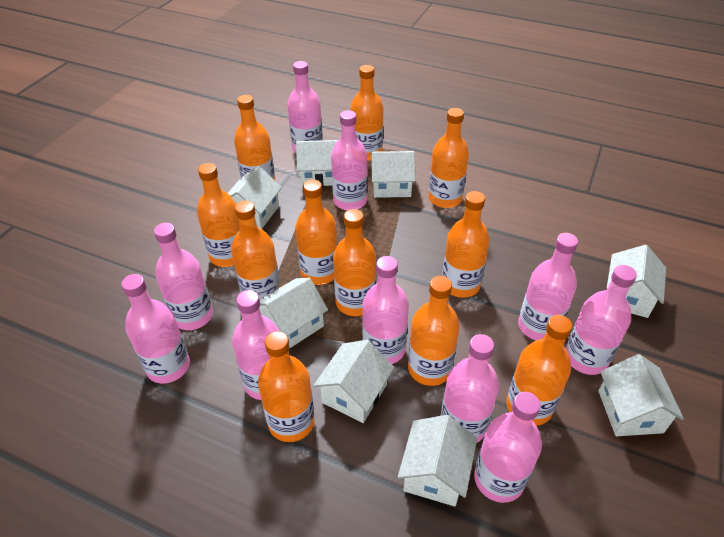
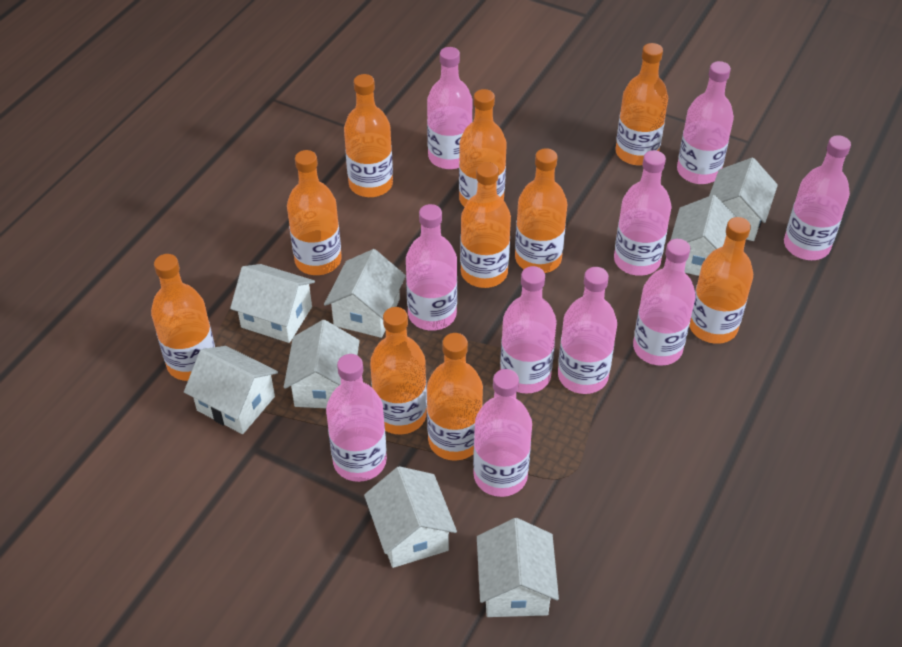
orange bottle: 11 -> 10

